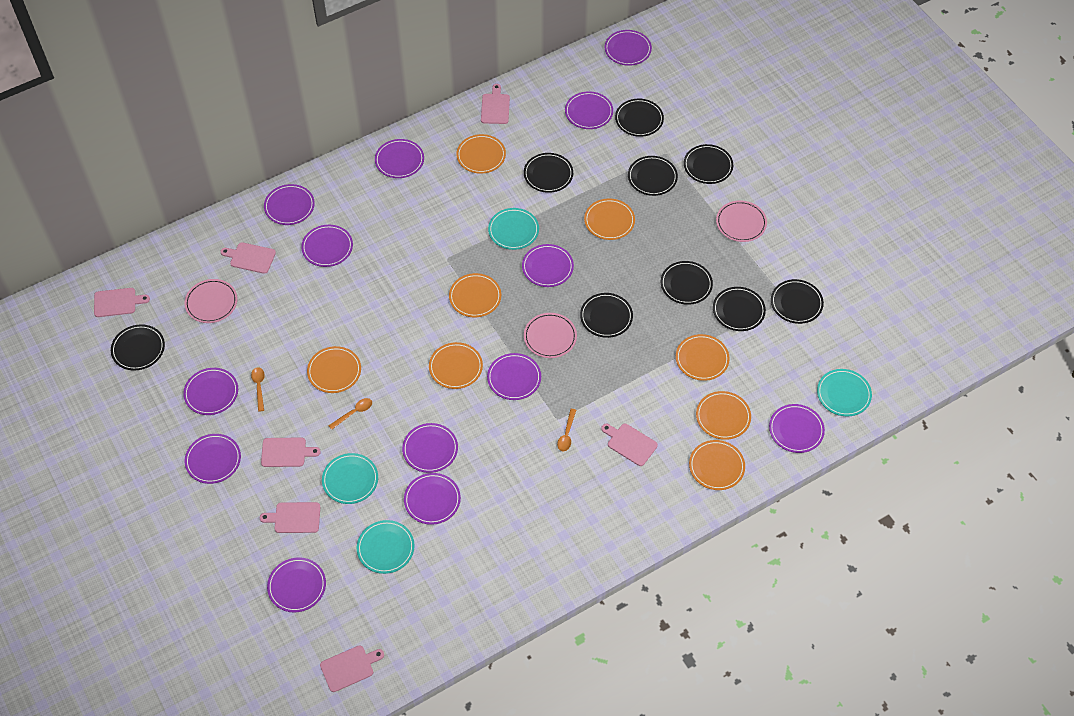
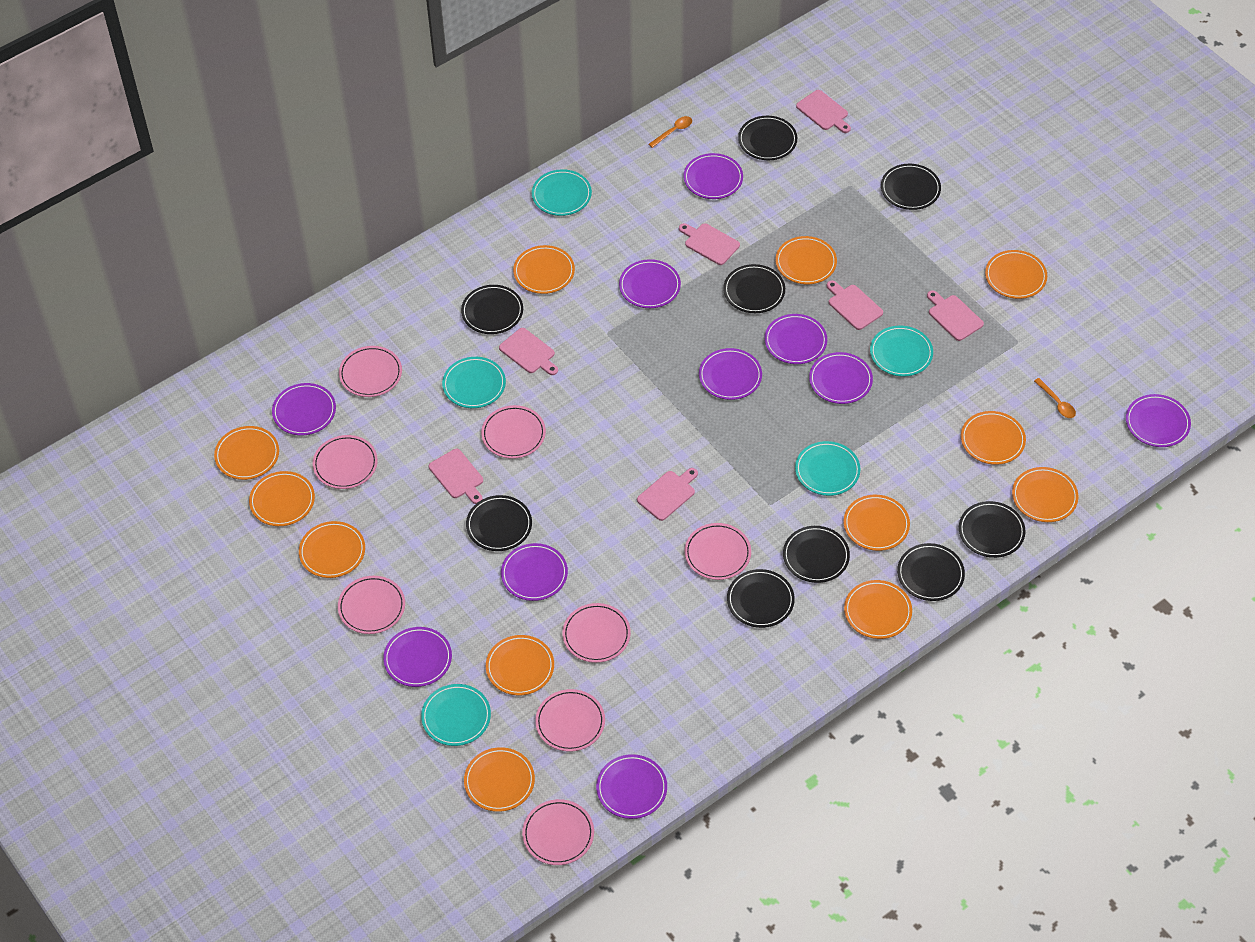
orange plate: 8 -> 12
orange spoon: 3 -> 2
pink plate: 3 -> 8
purple plate: 13 -> 10
turquoise plate: 4 -> 5

